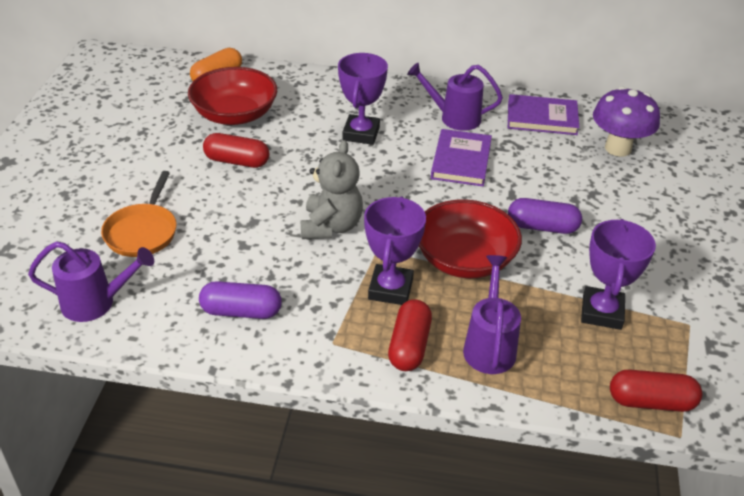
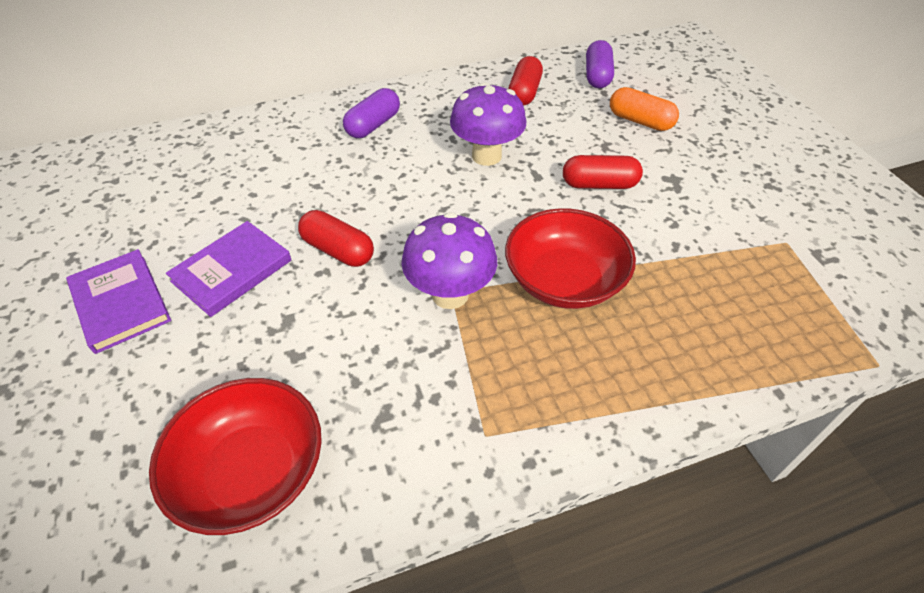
grey teddy bear: 1 -> 0
orange pan: 1 -> 0
purple mushroom: 1 -> 2
purple trophy: 3 -> 0
purple watering can: 3 -> 0

